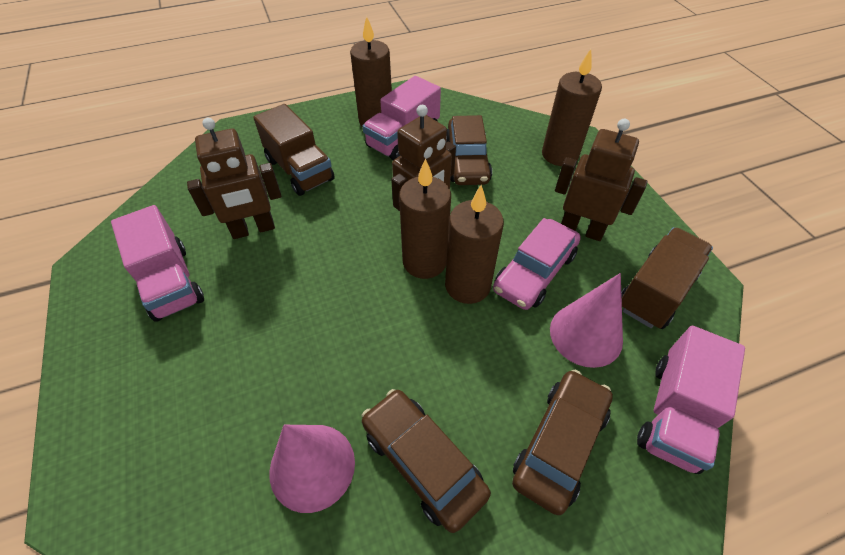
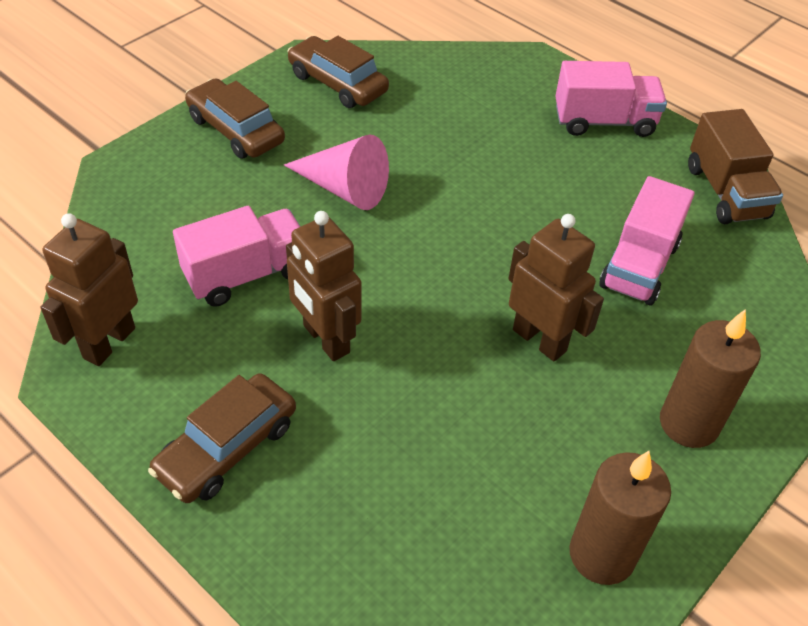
brown candle: 4 -> 2
brown truck: 2 -> 1
pink car: 1 -> 0
pink cone: 2 -> 1

